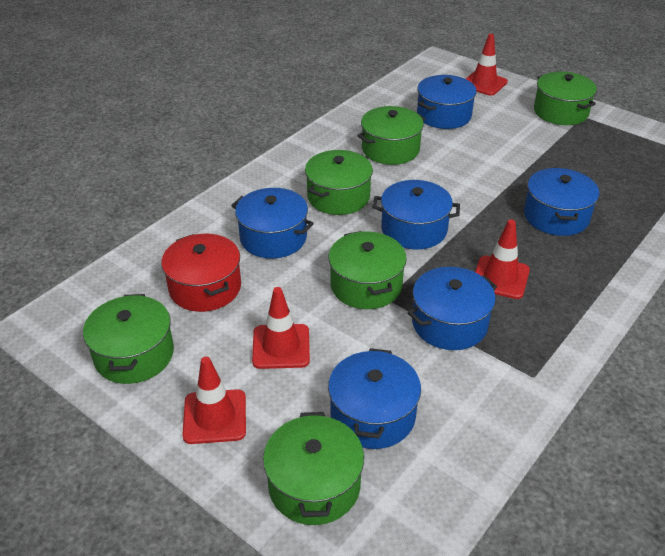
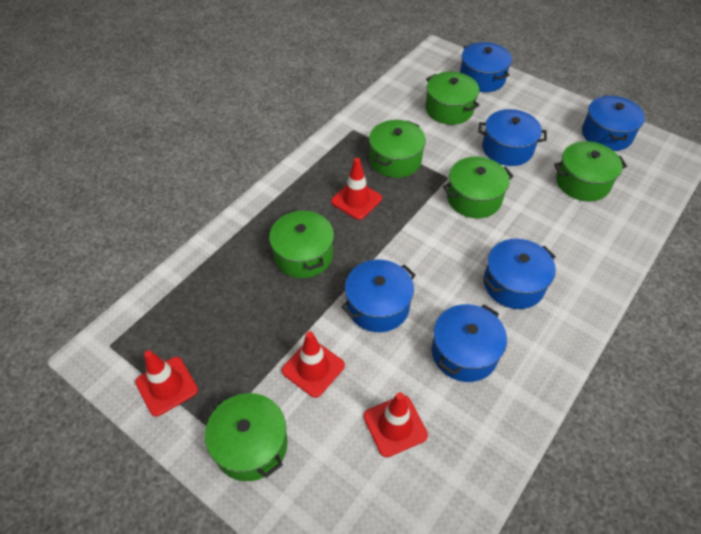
red pot: 1 -> 0

